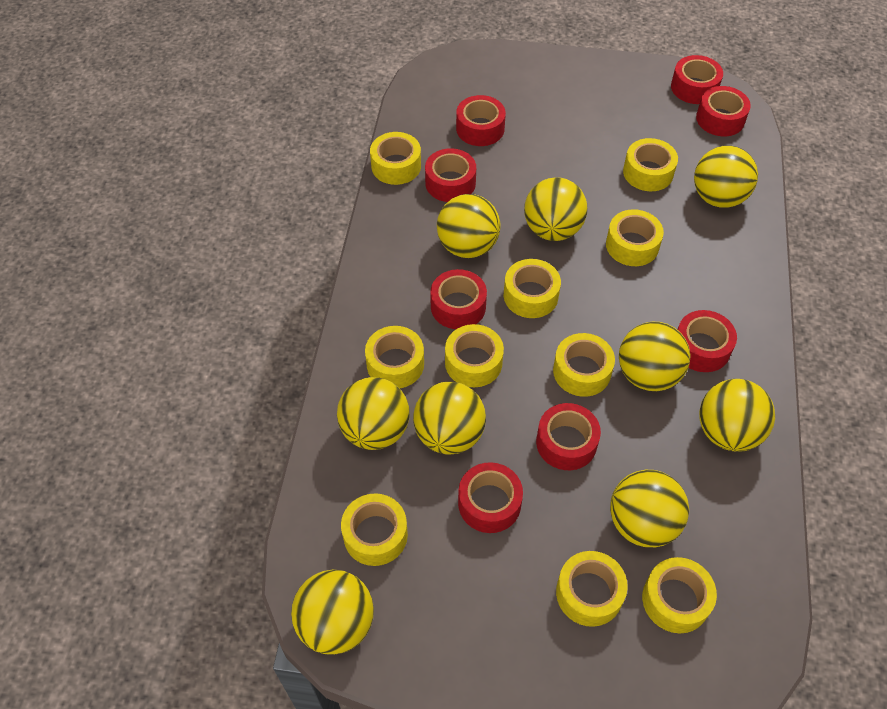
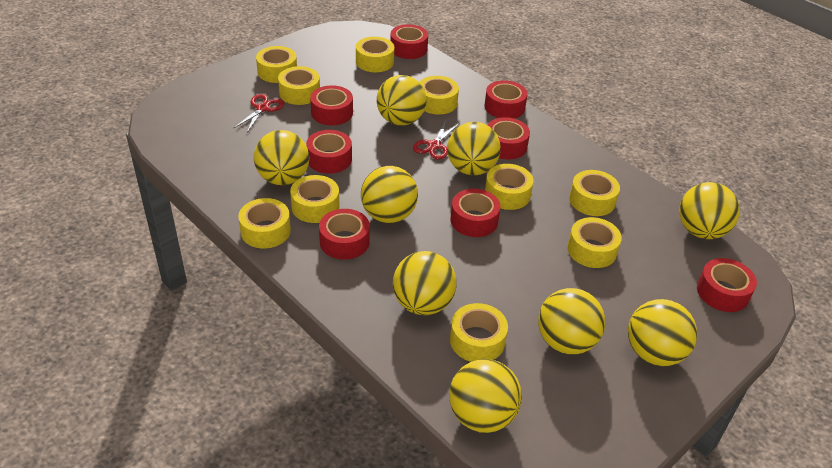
red scissors: 0 -> 2

